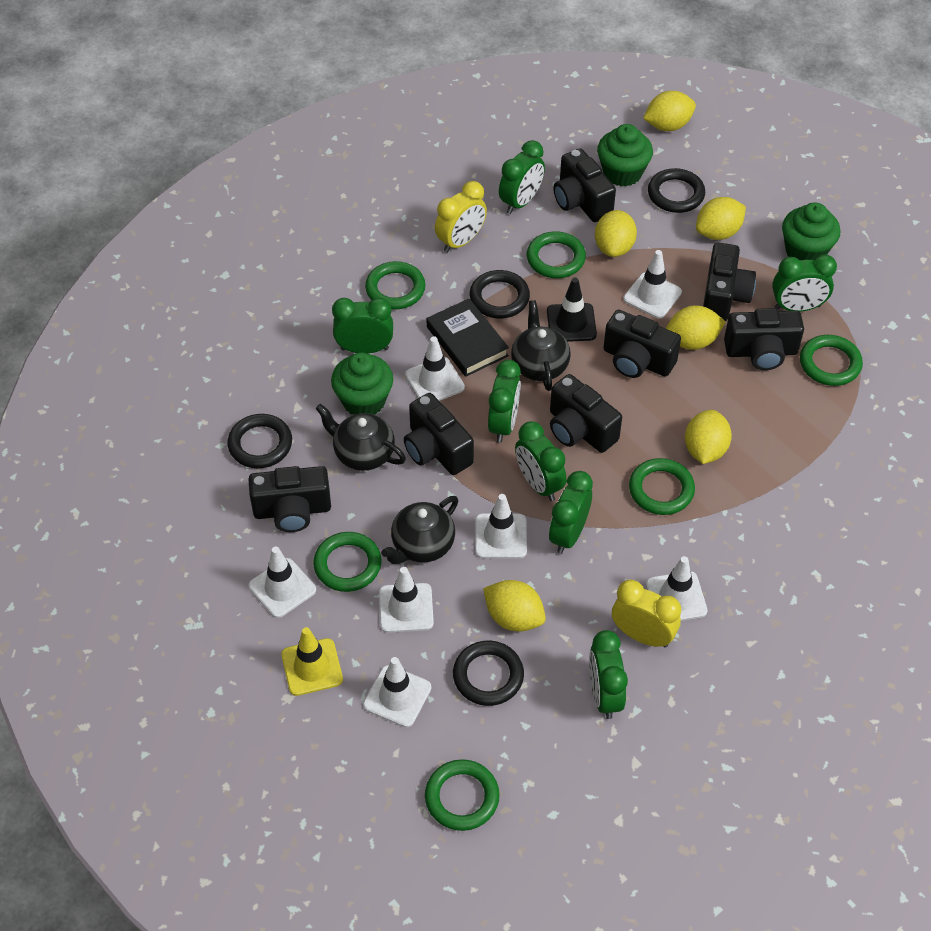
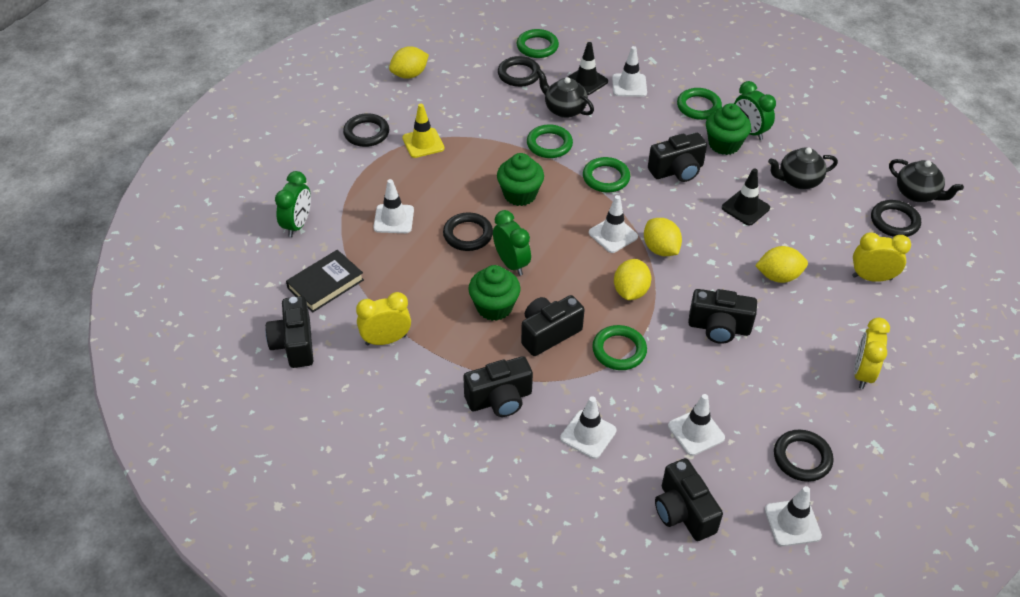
black camera: 7 -> 6
black ring: 4 -> 5
black traffic cone: 1 -> 2
green clock: 7 -> 3
green ring: 6 -> 5
white traffic cone: 7 -> 6
yellow clock: 2 -> 3
yellow lemon: 6 -> 4

